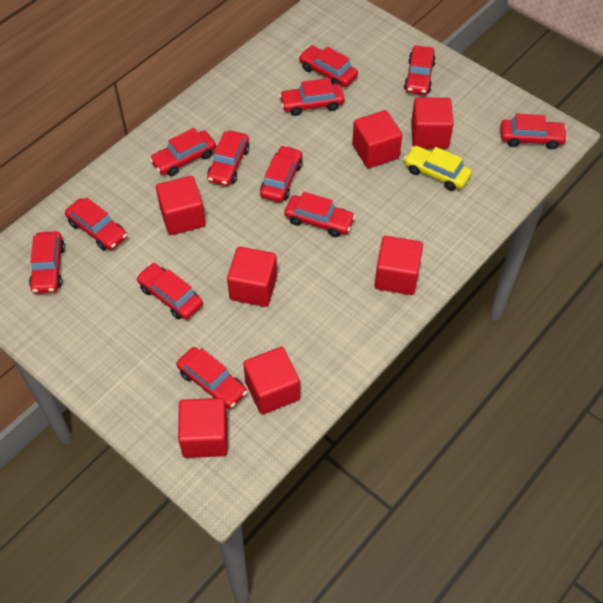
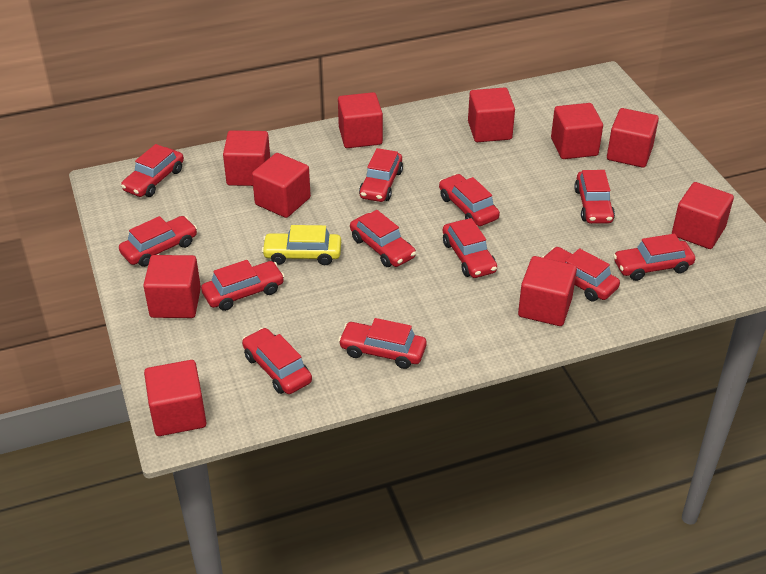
red cube: 7 -> 10

